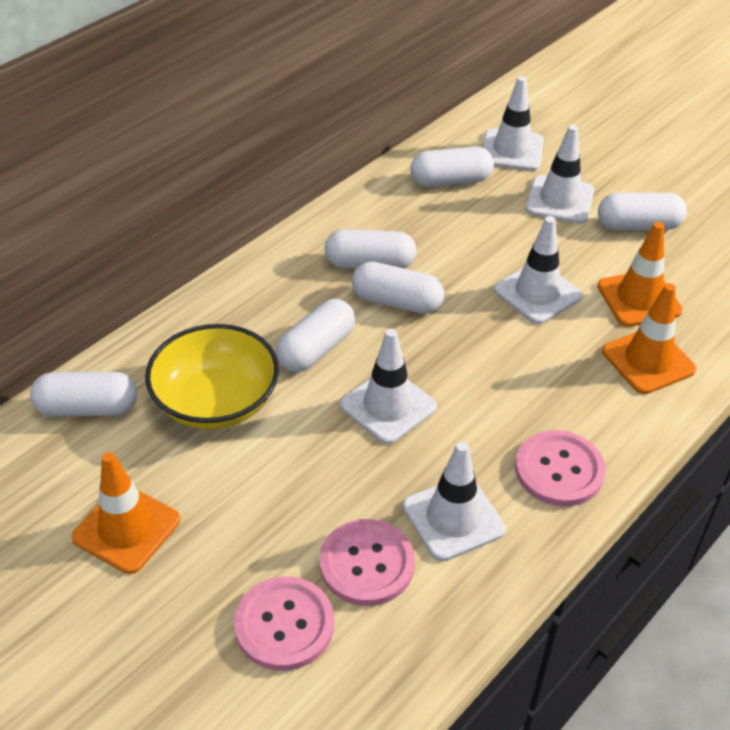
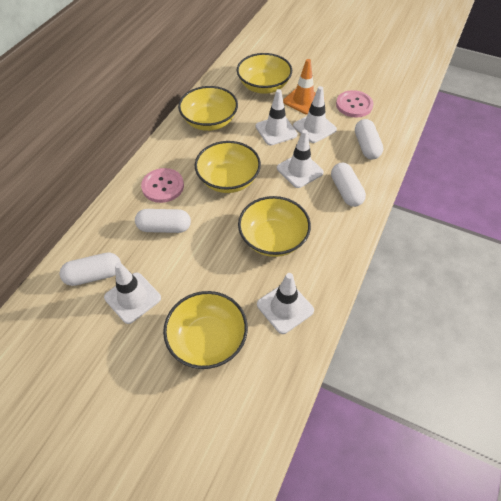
orange traffic cone: 3 -> 1
pink button: 3 -> 2
white capsule: 6 -> 4
yellow bowl: 1 -> 5

